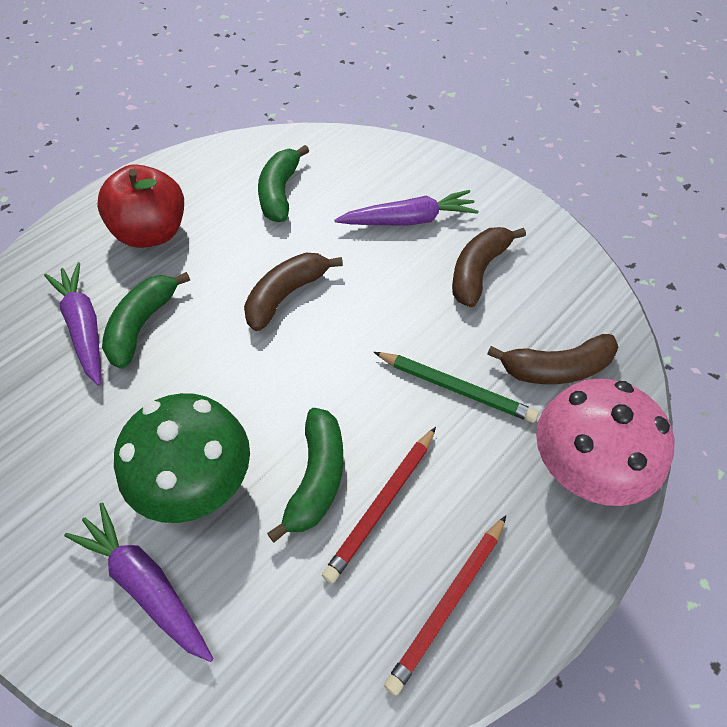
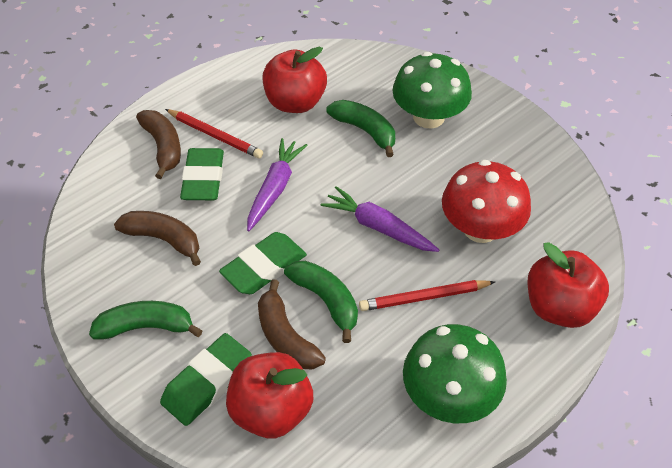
green eraser: 0 -> 3
green mushroom: 1 -> 2
green pencil: 1 -> 0
pink mushroom: 1 -> 0
purple carrot: 3 -> 2
red apple: 1 -> 3
red mushroom: 0 -> 1

